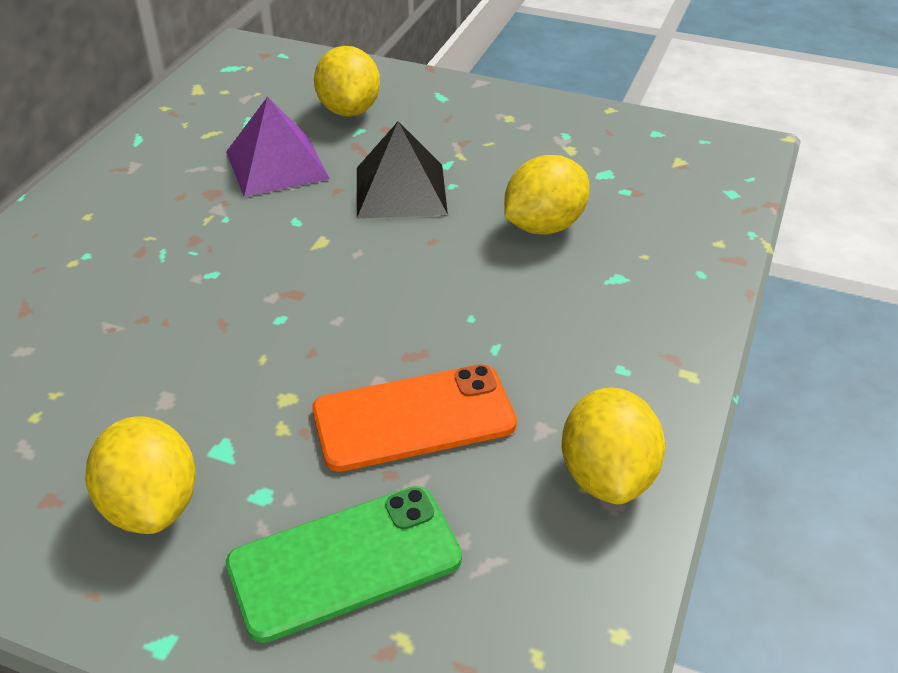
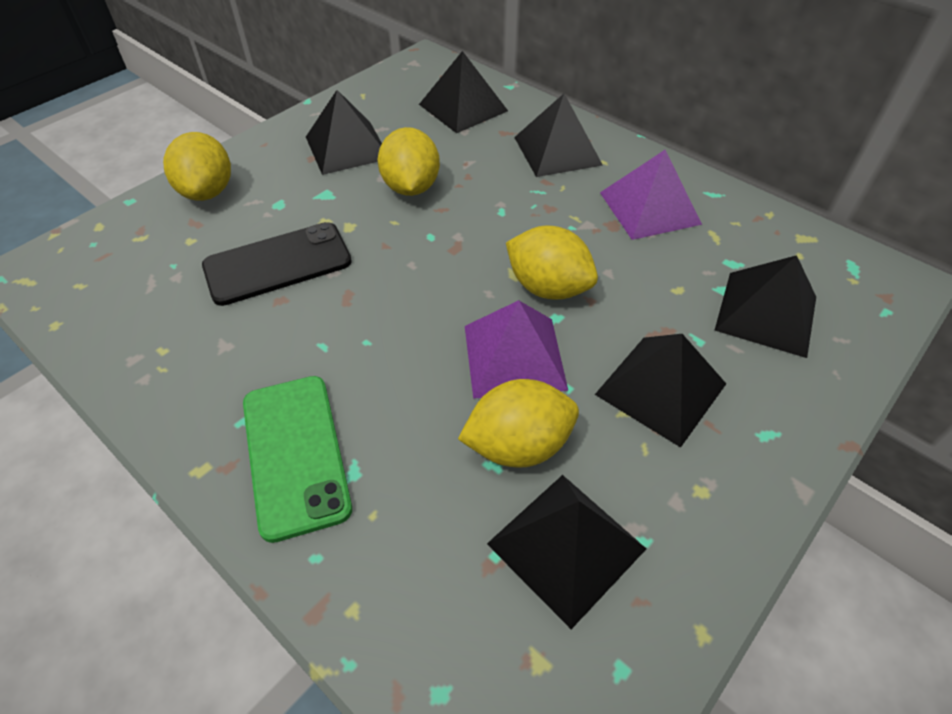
black phone: 0 -> 1
black pyramid: 1 -> 6
orange phone: 1 -> 0
purple pyramid: 1 -> 2

